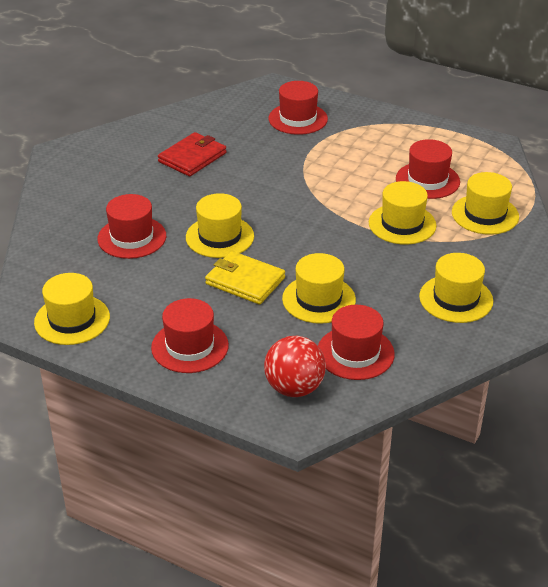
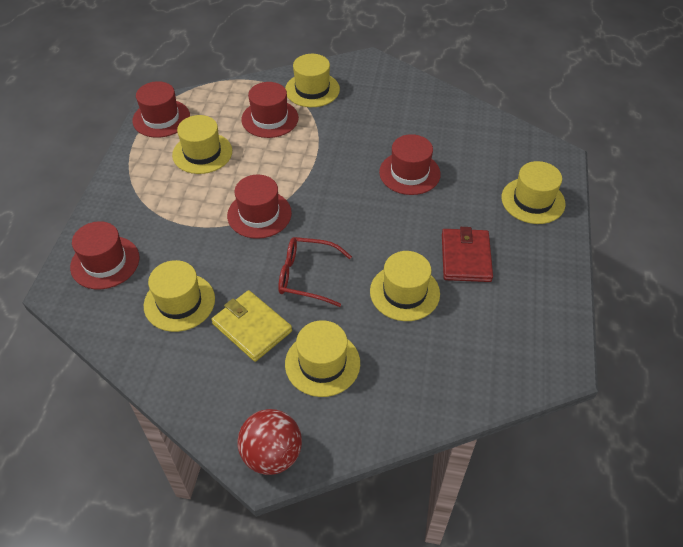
red glasses: 0 -> 1

